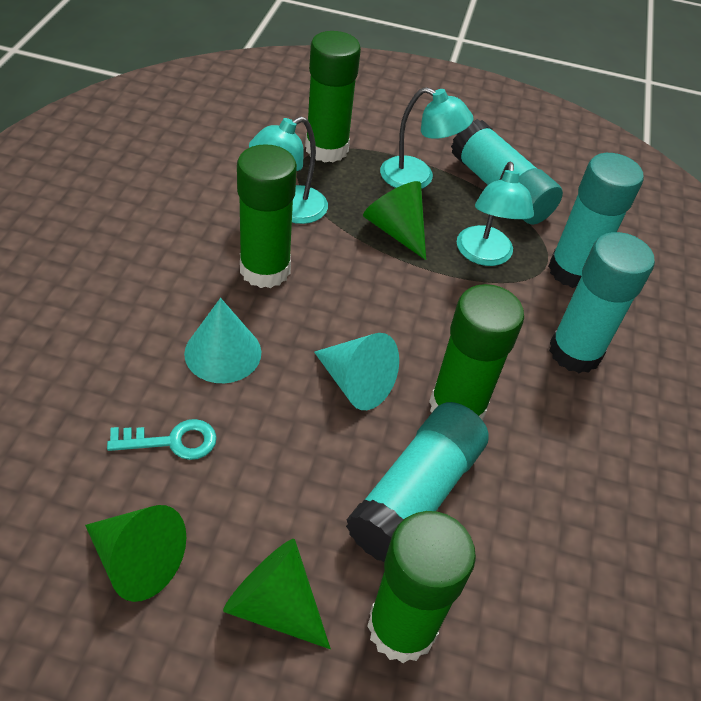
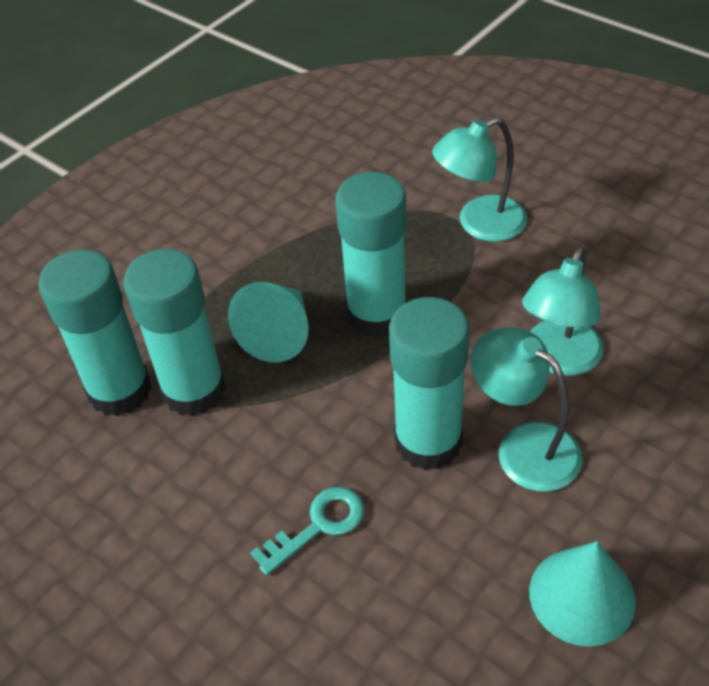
green cone: 3 -> 0
green glue stick: 4 -> 0

